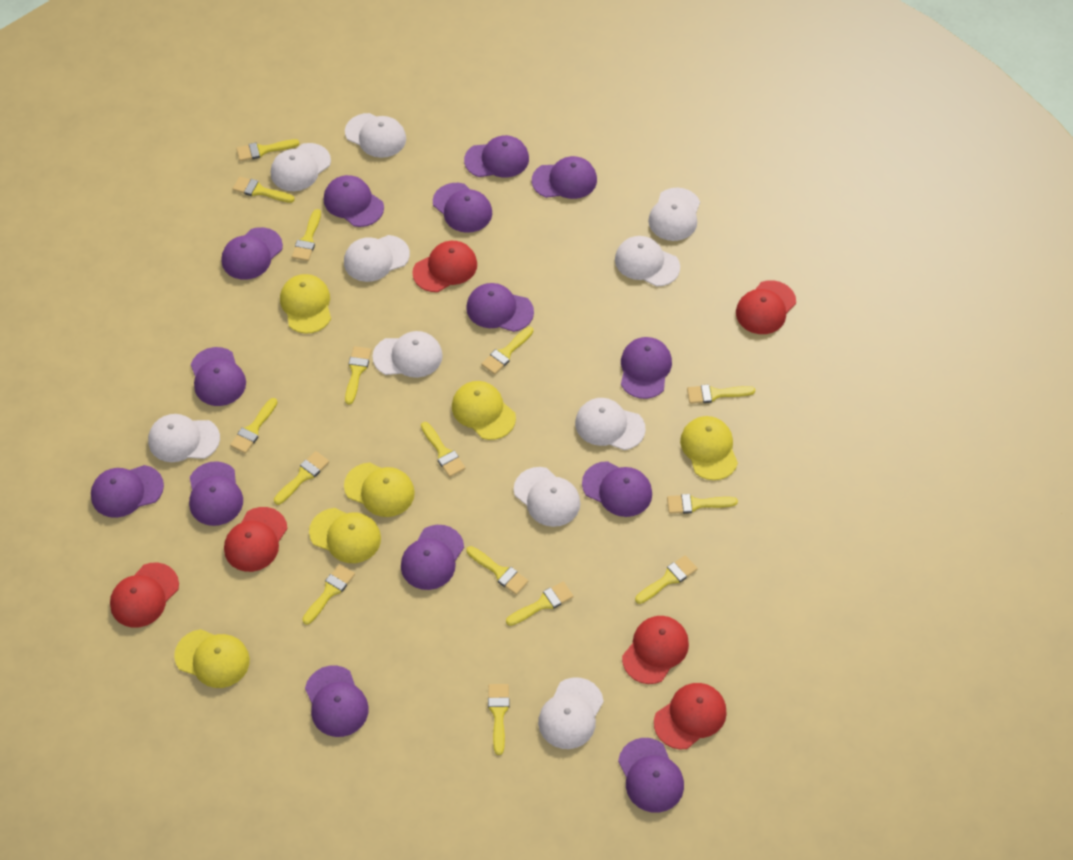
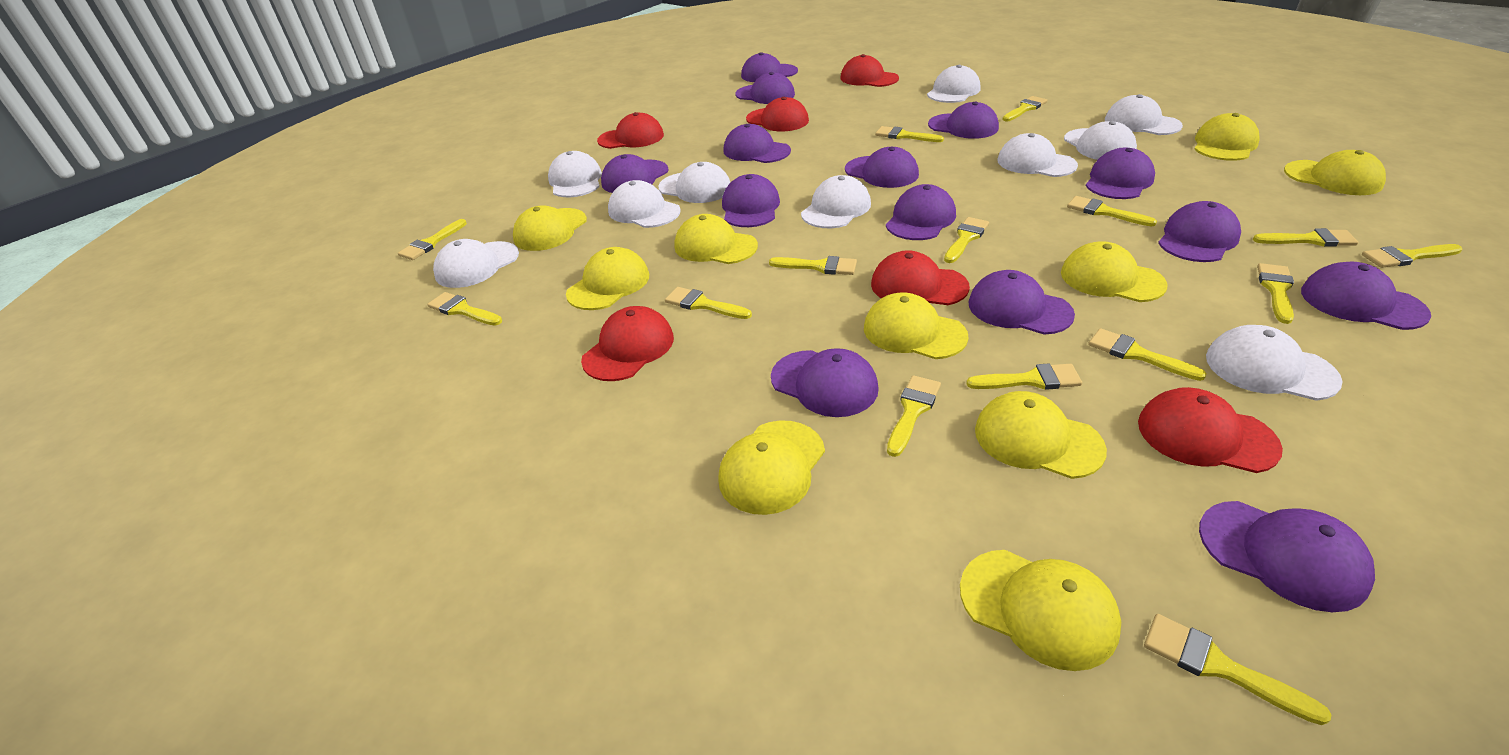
yellow cap: 6 -> 10

